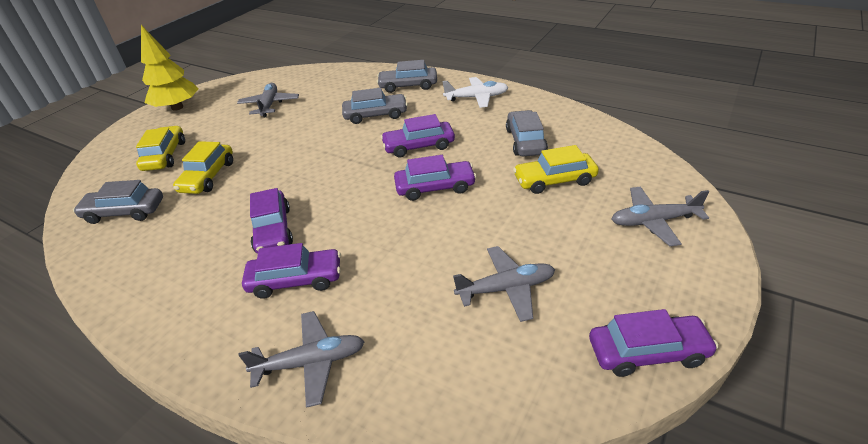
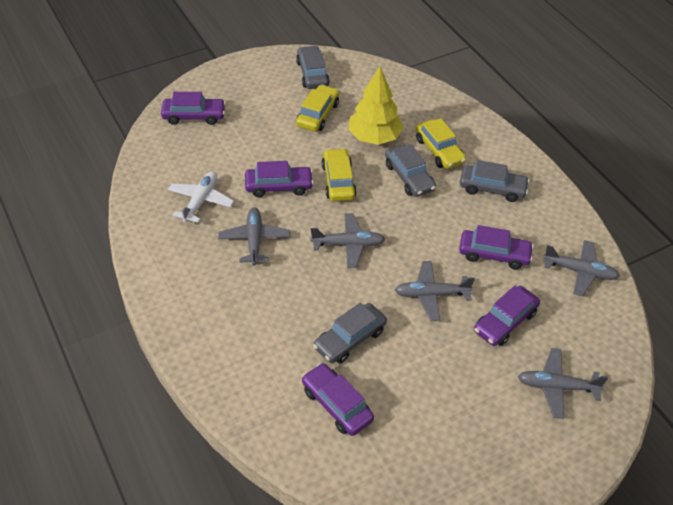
grey plane: 4 -> 5

